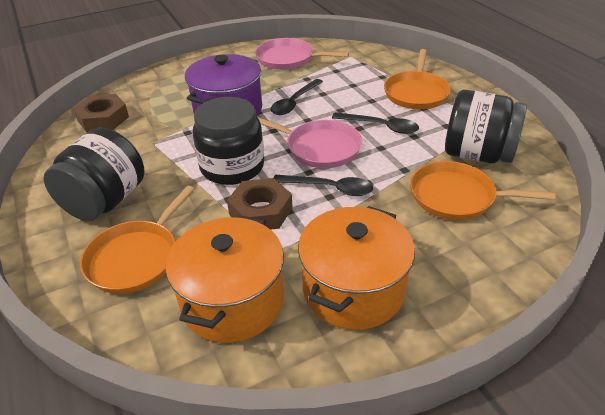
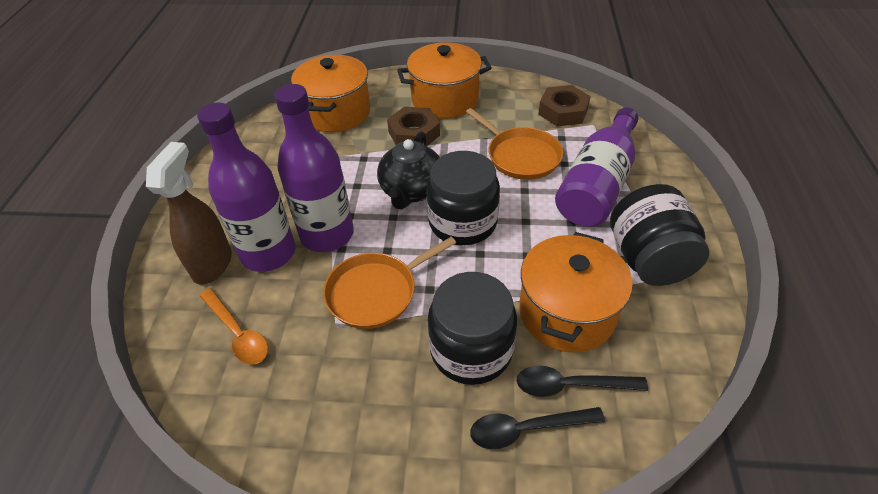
black spoon: 3 -> 2
black teapot: 0 -> 1
brown spray bottle: 0 -> 1
orange pan: 3 -> 2
orange pot: 2 -> 3
orange spoon: 0 -> 1
pink pan: 2 -> 0
purple bottle: 0 -> 3
purple pot: 1 -> 0

